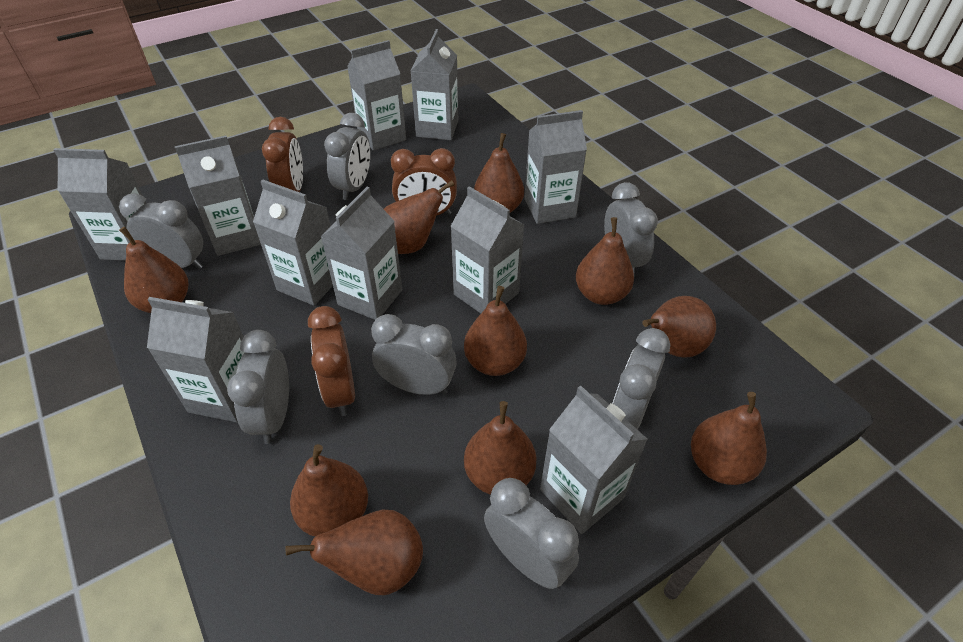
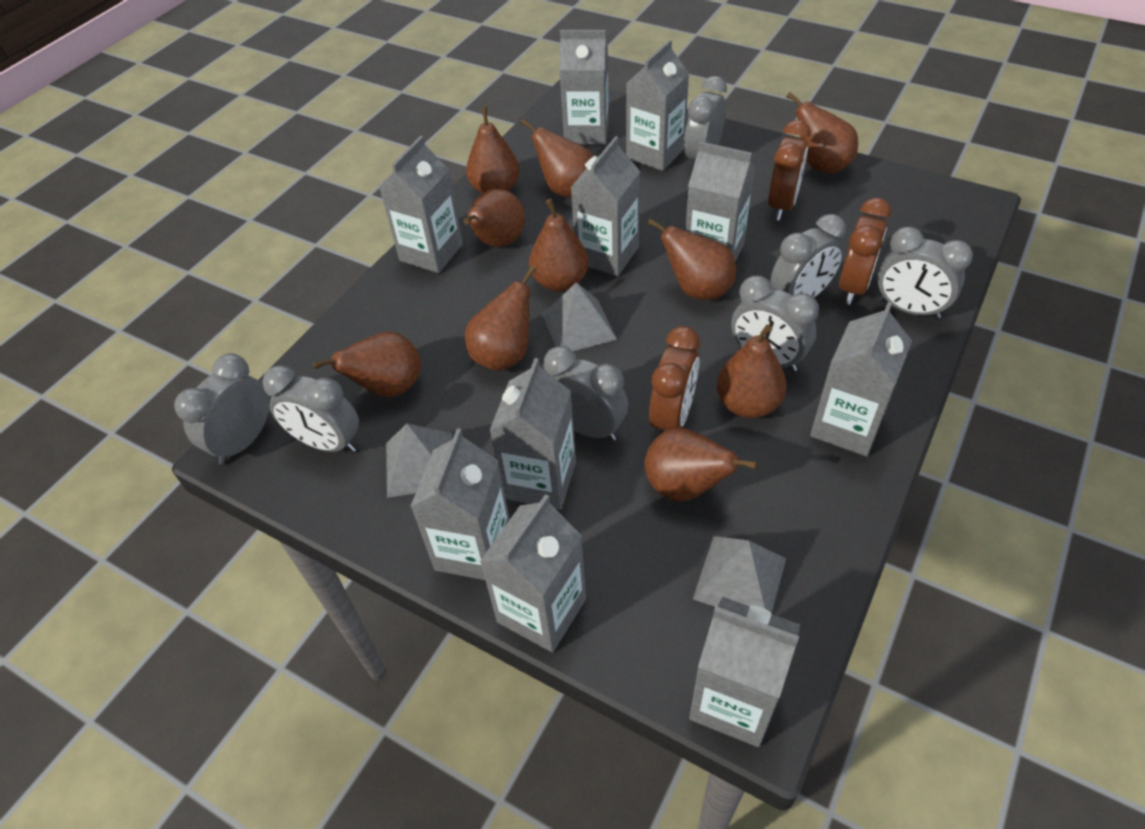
grey pyramid: 0 -> 3

